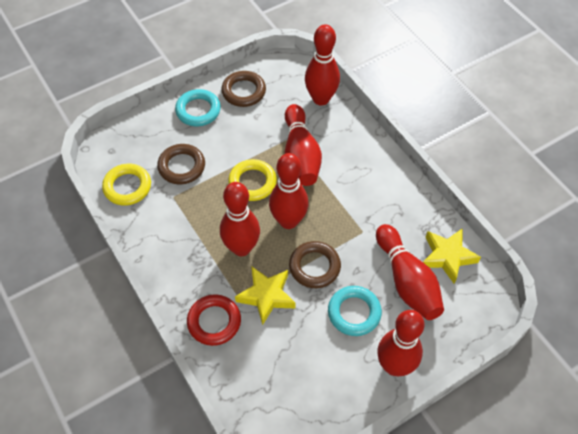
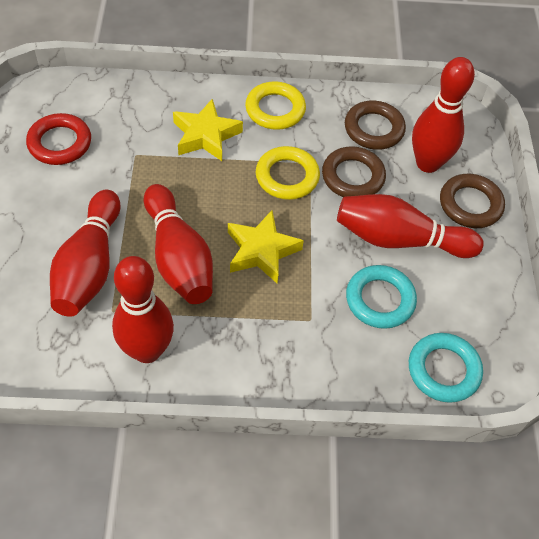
red bowling pin: 6 -> 5

